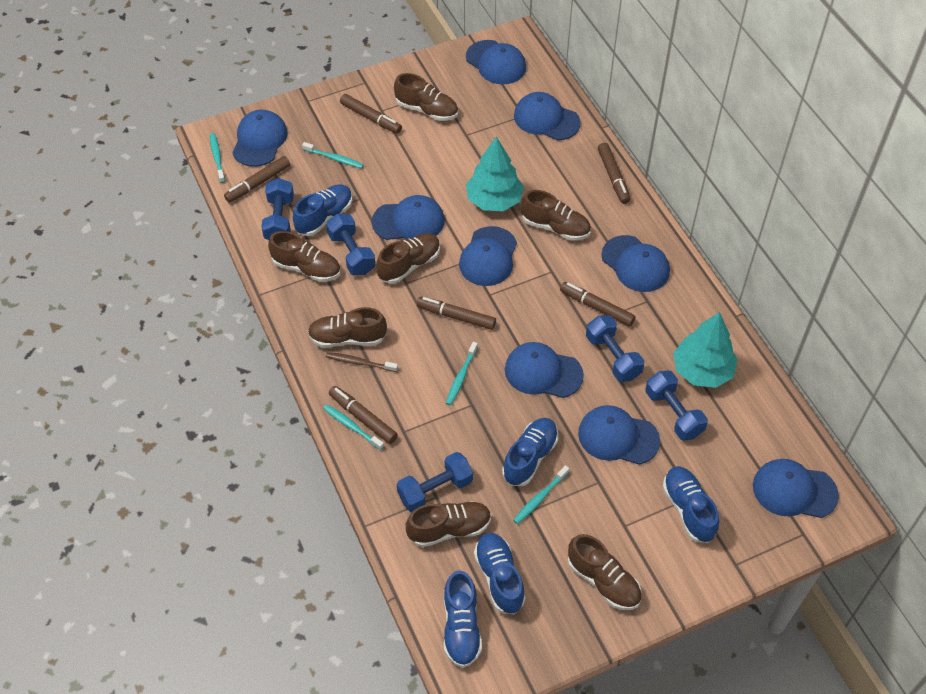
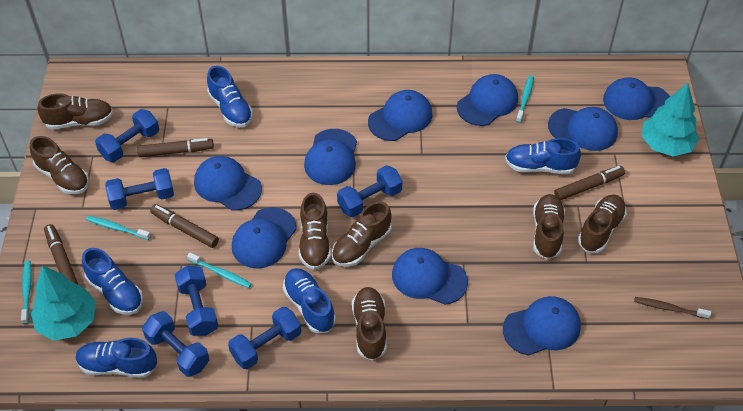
blue dumbbell: 5 -> 6
brown marker: 6 -> 4
turquoise toothbrush: 5 -> 4

